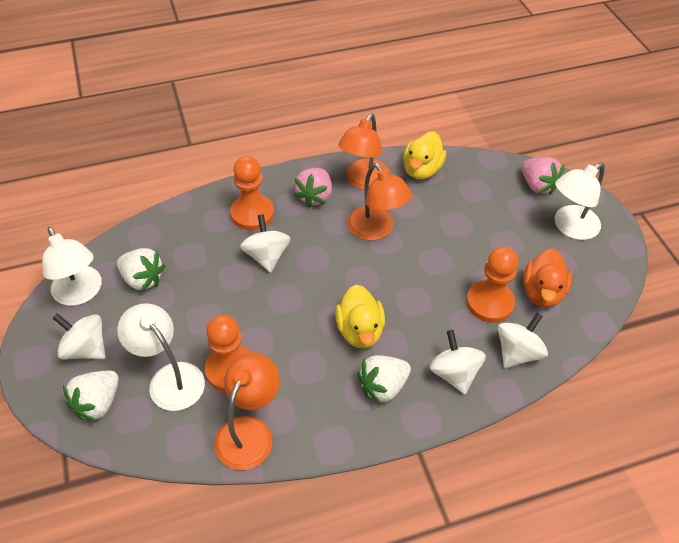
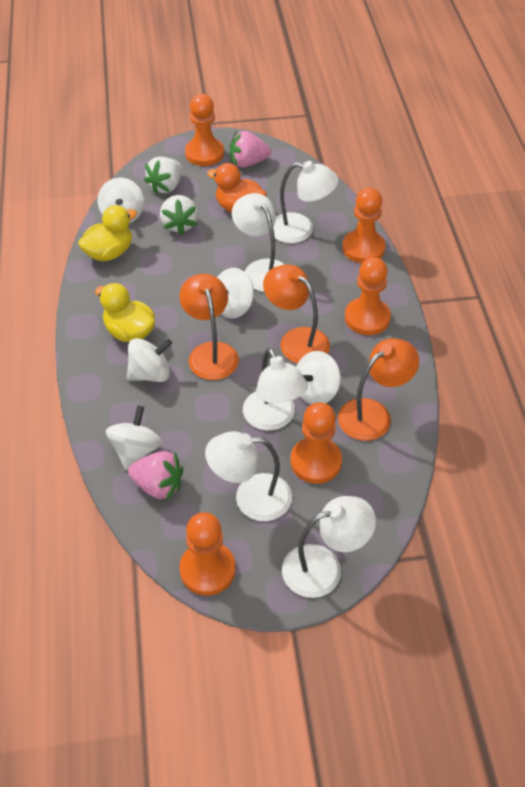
orange pawn: 3 -> 5
white lamp: 3 -> 5
white spinning top: 4 -> 5
white strawberry: 3 -> 2

